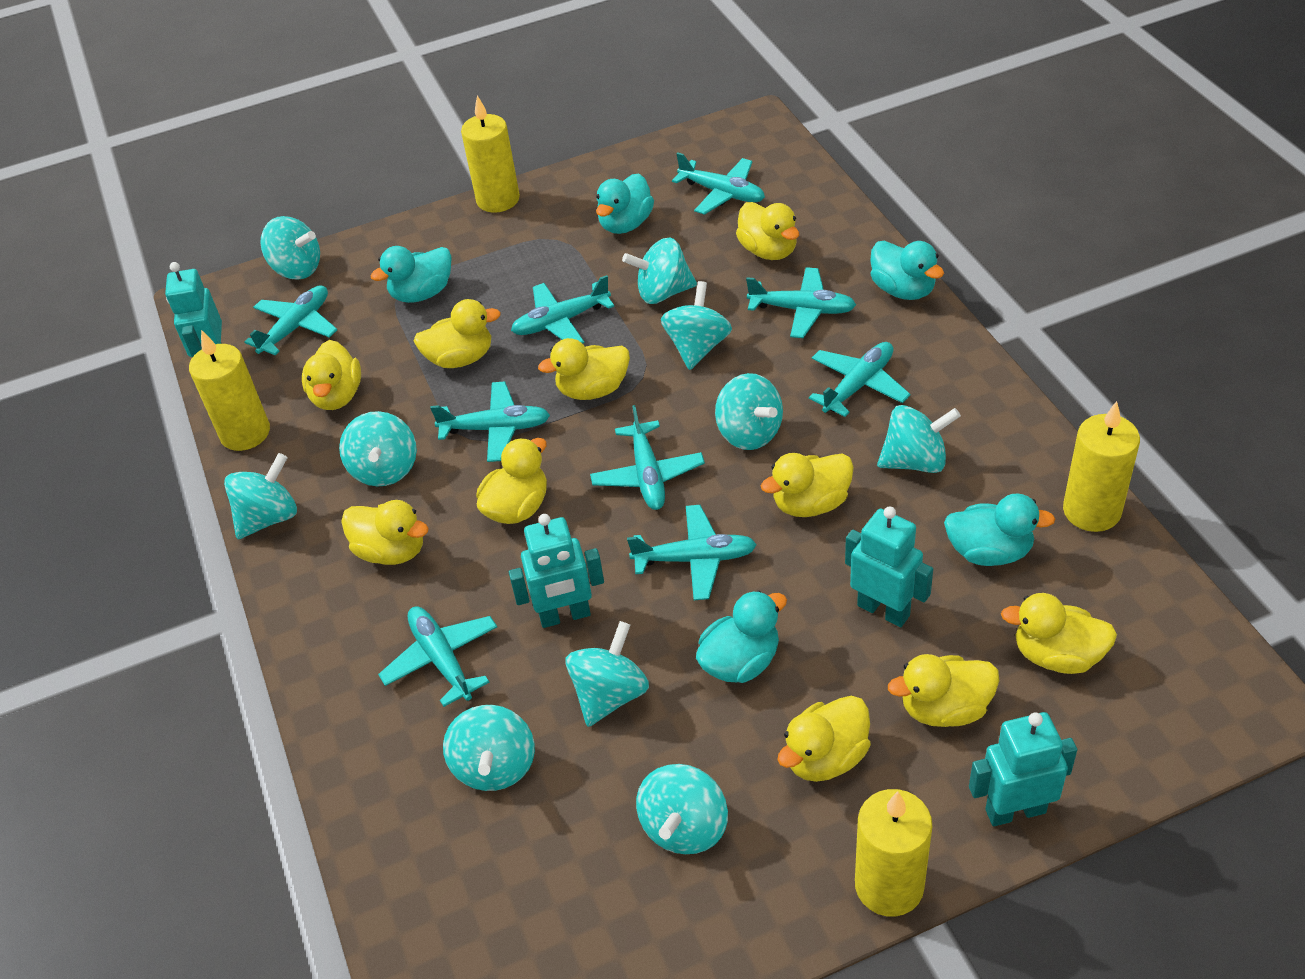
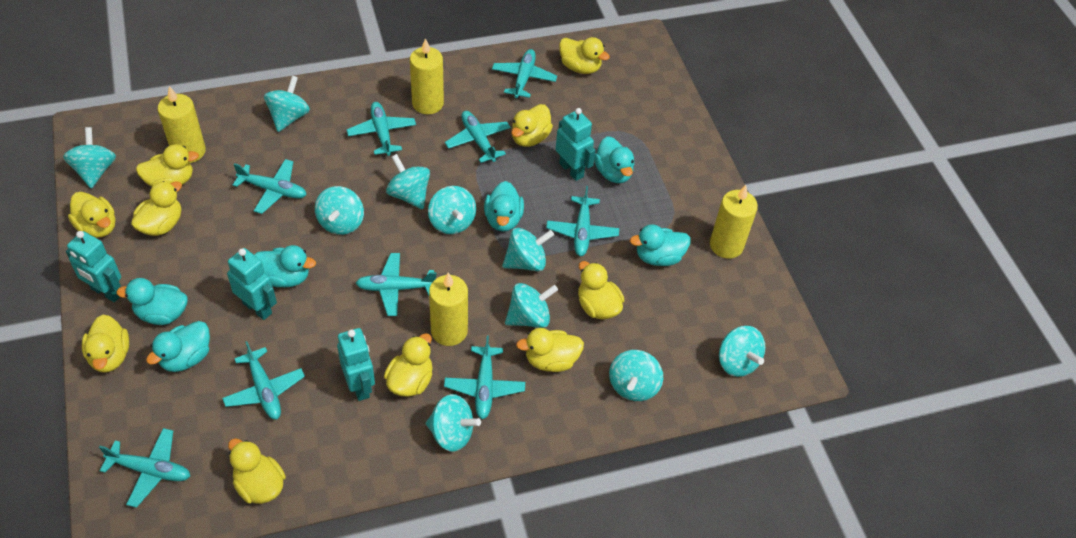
turquoise duck: 5 -> 6

